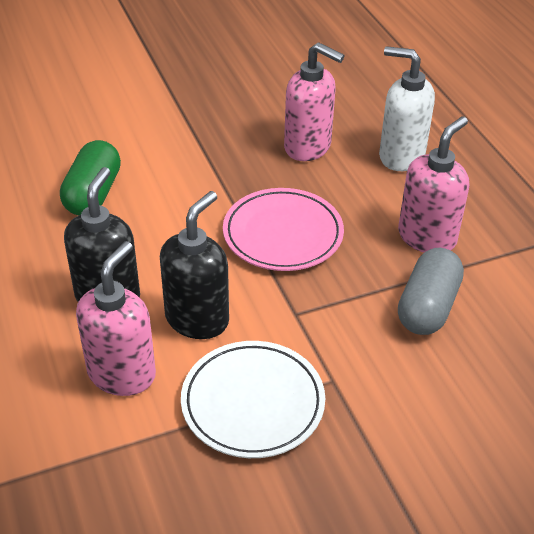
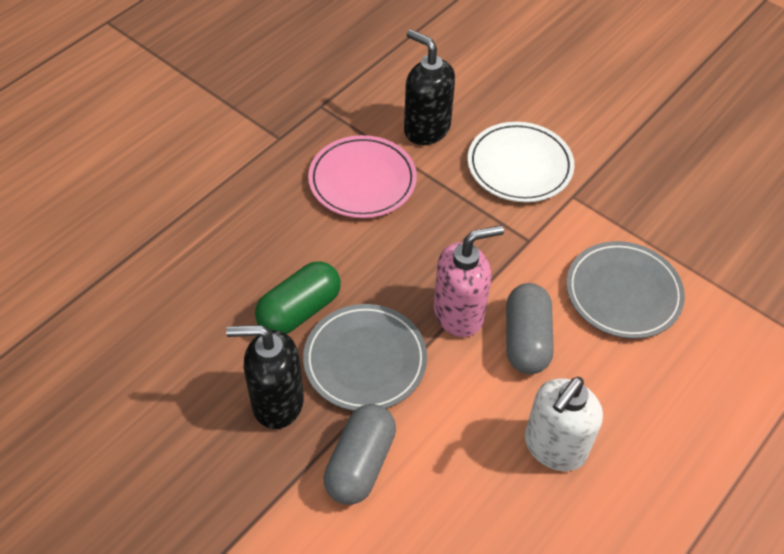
grey capsule: 1 -> 2
grey plate: 0 -> 2
pink soap dispenser: 3 -> 1

